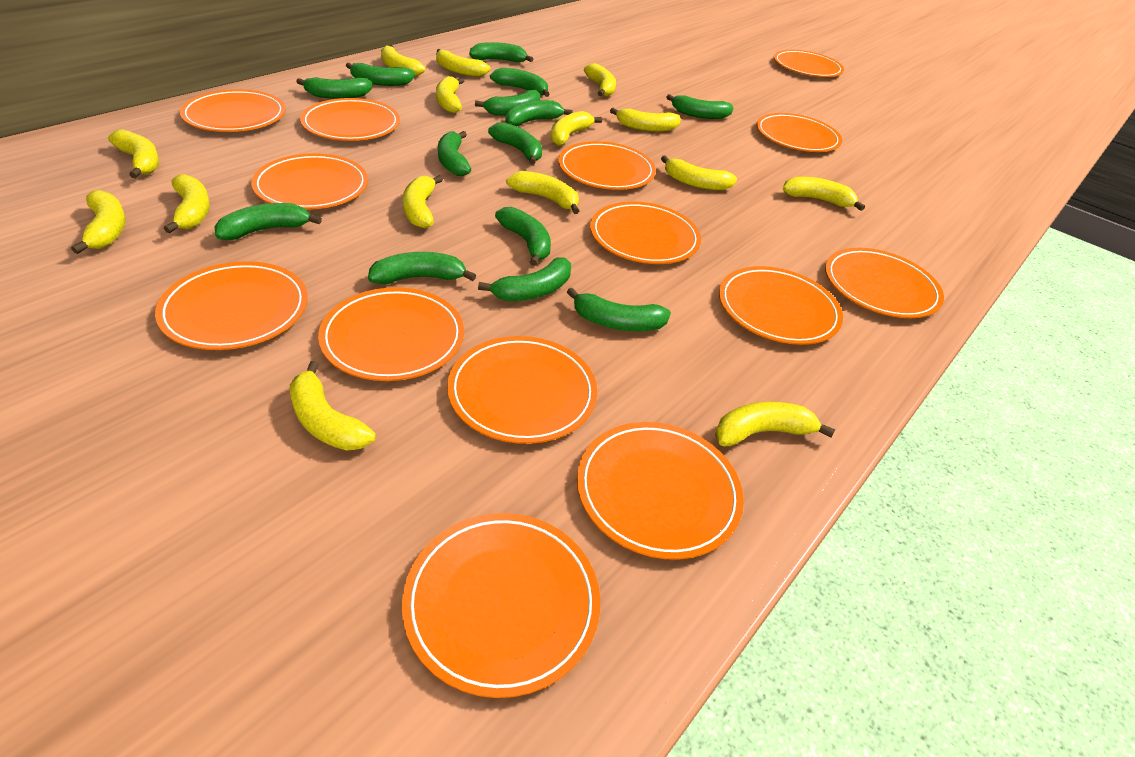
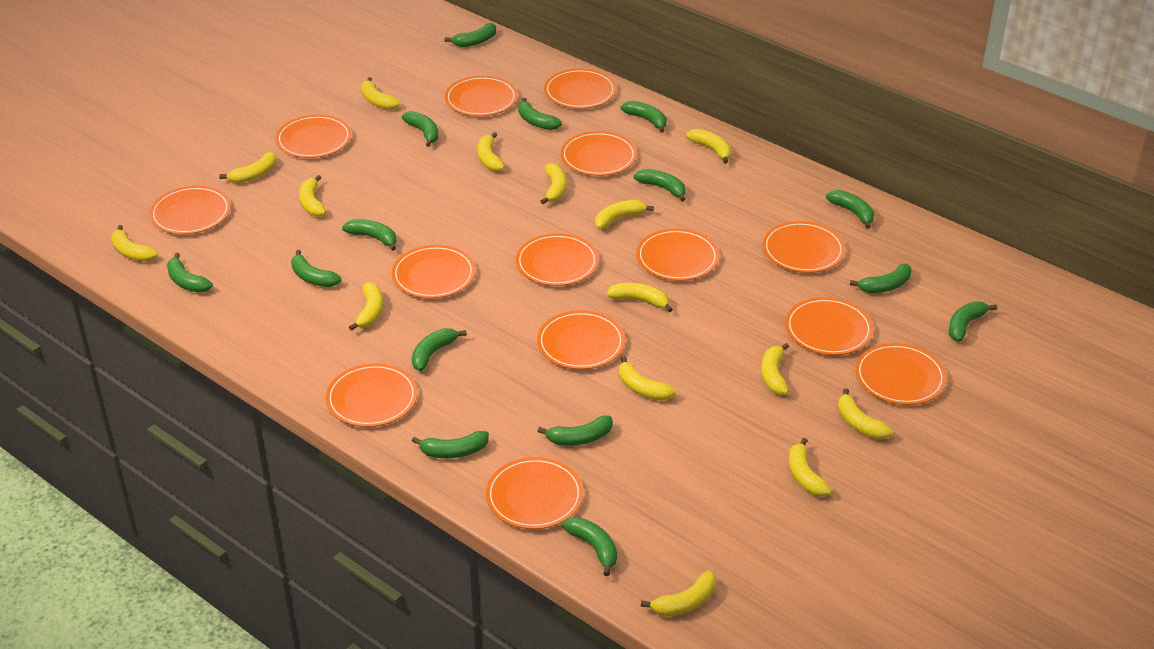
green banana: 14 -> 15

